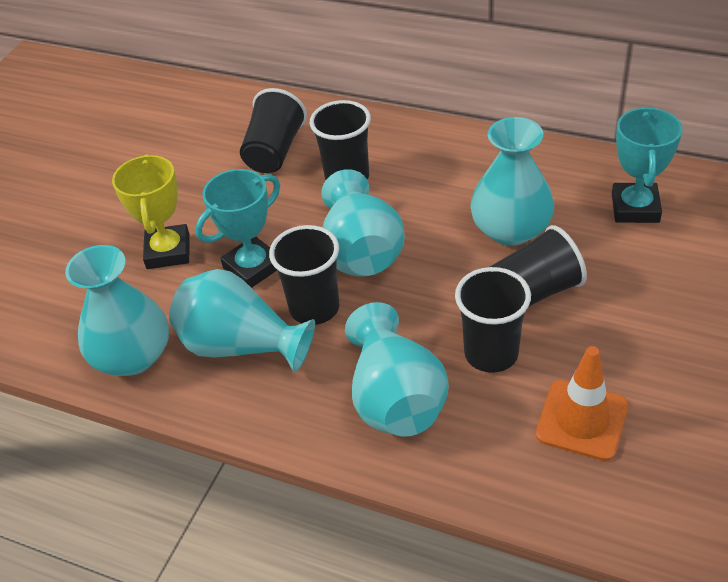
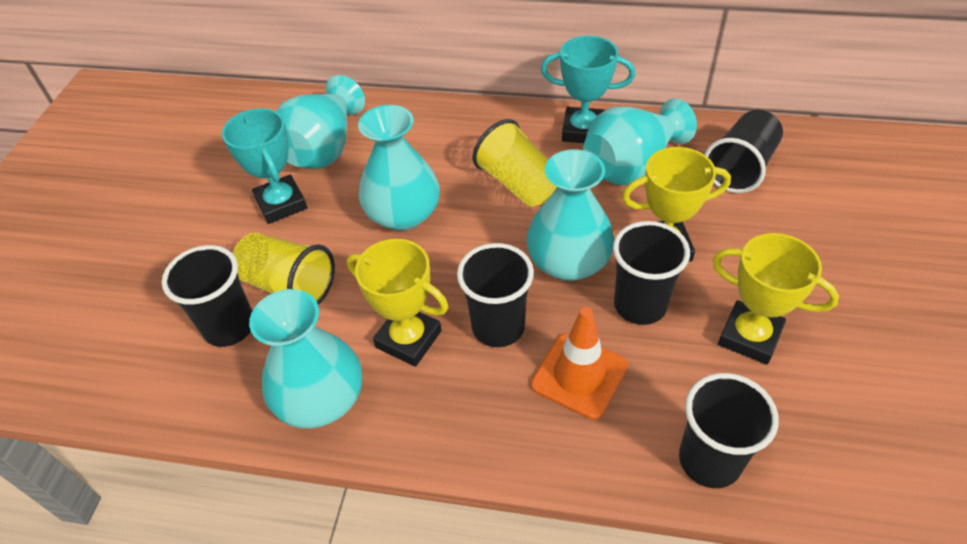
yellow cup: 0 -> 2
yellow trophy: 1 -> 3

